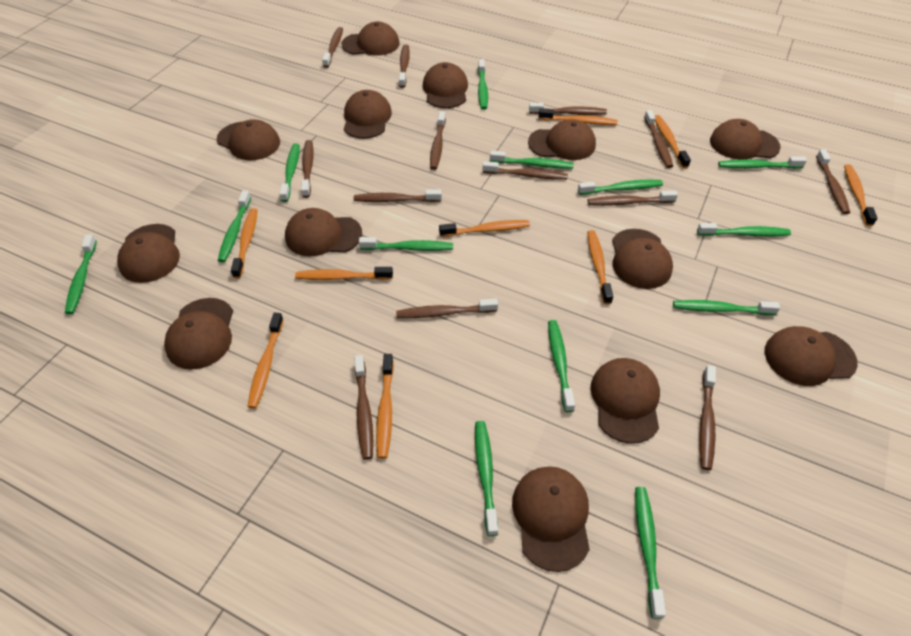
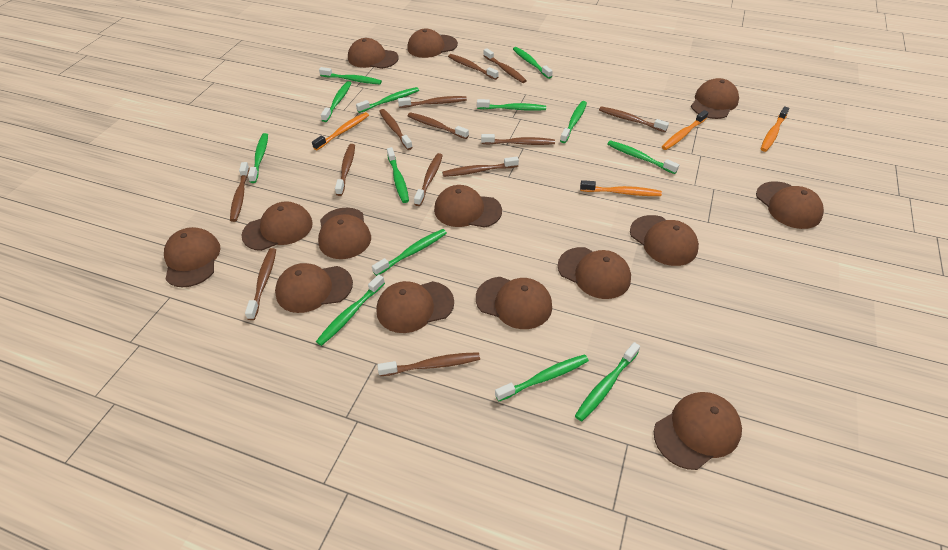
brown cap: 13 -> 14
orange toothbrush: 9 -> 4

